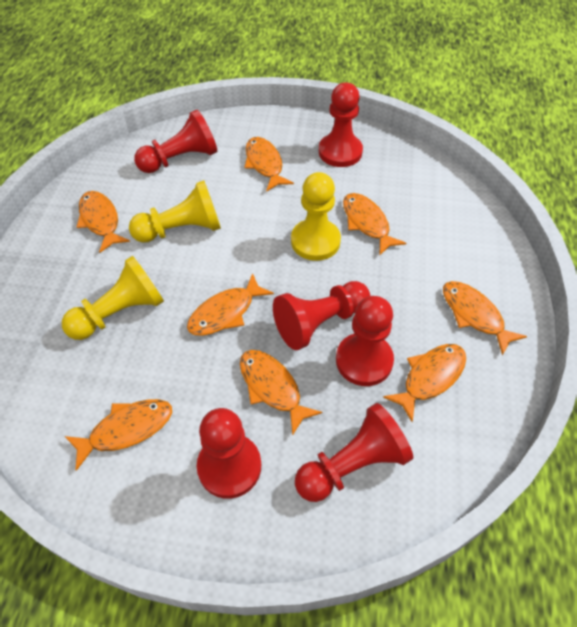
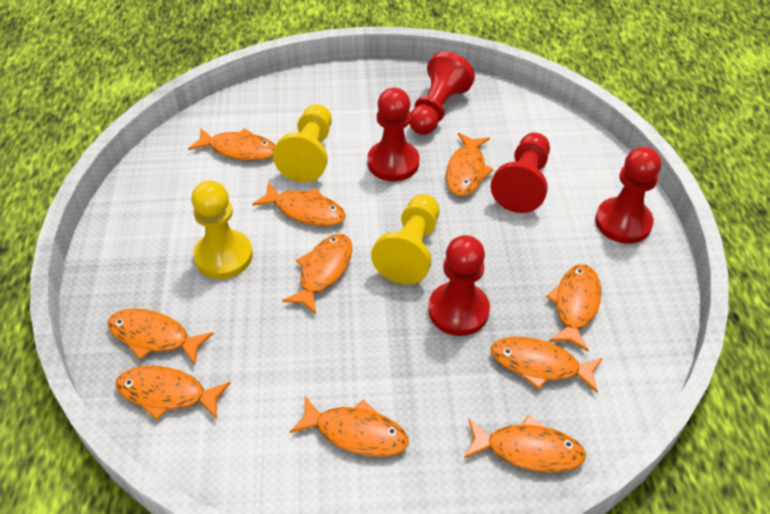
orange fish: 8 -> 10
red pawn: 6 -> 5

